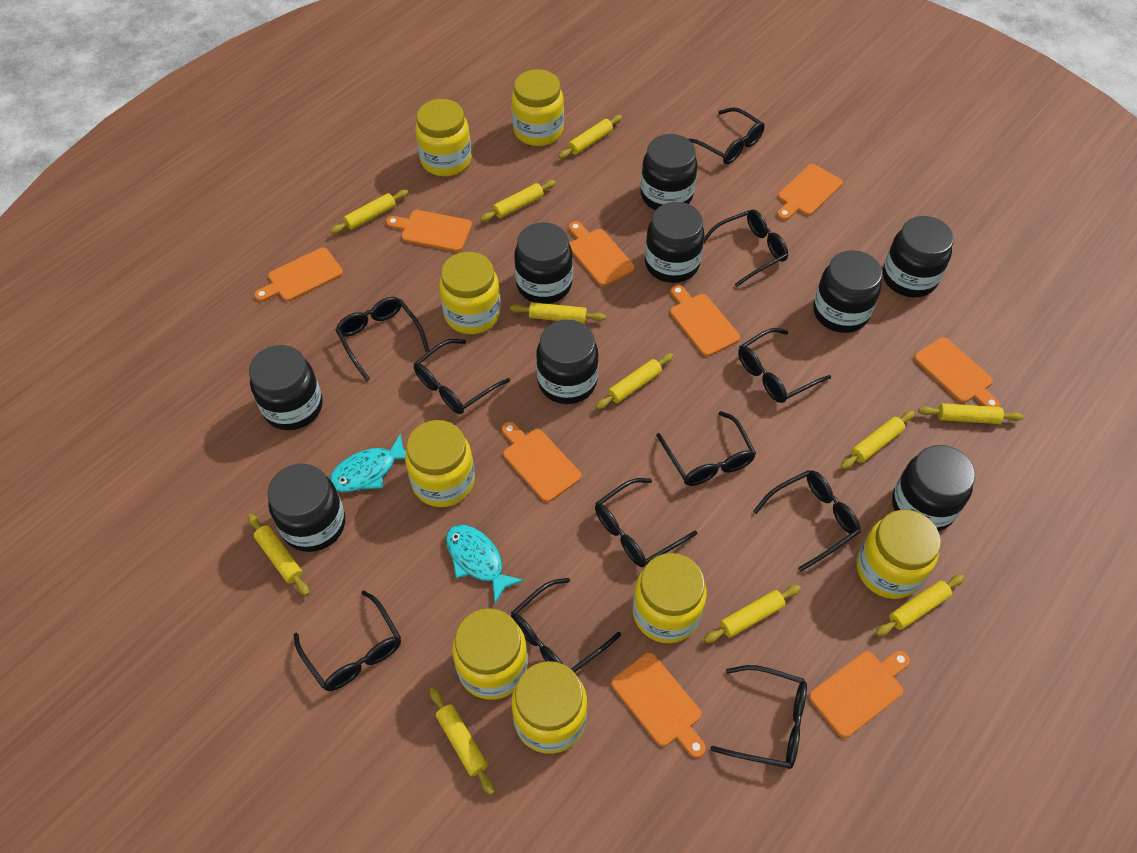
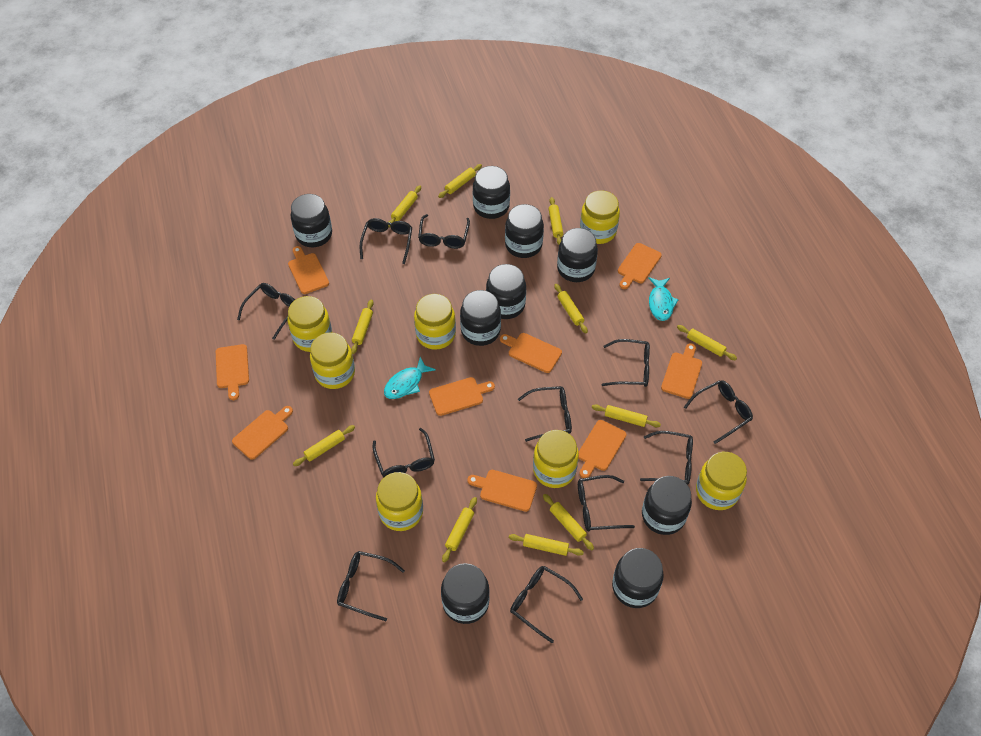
yellow jar: 8 -> 7

